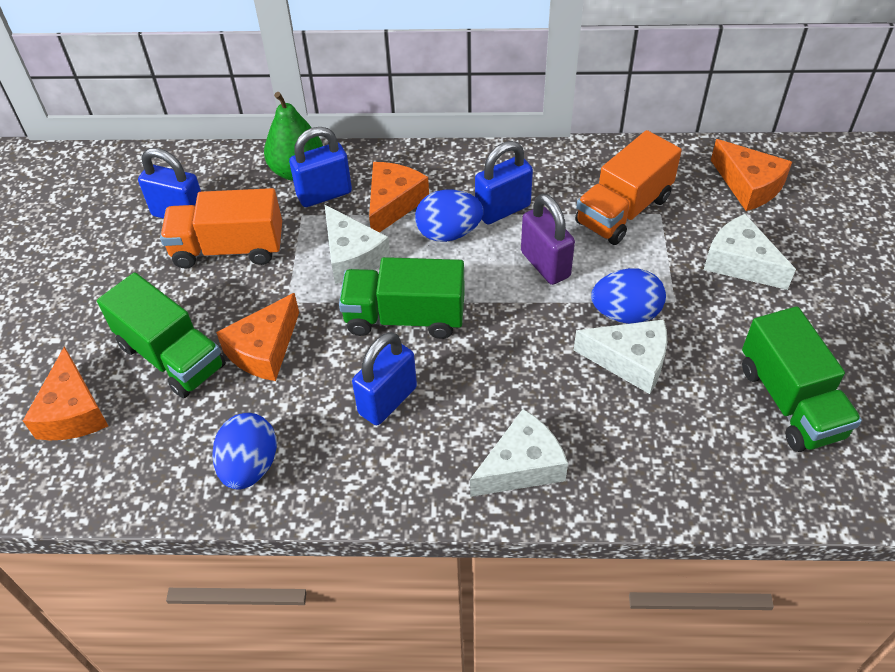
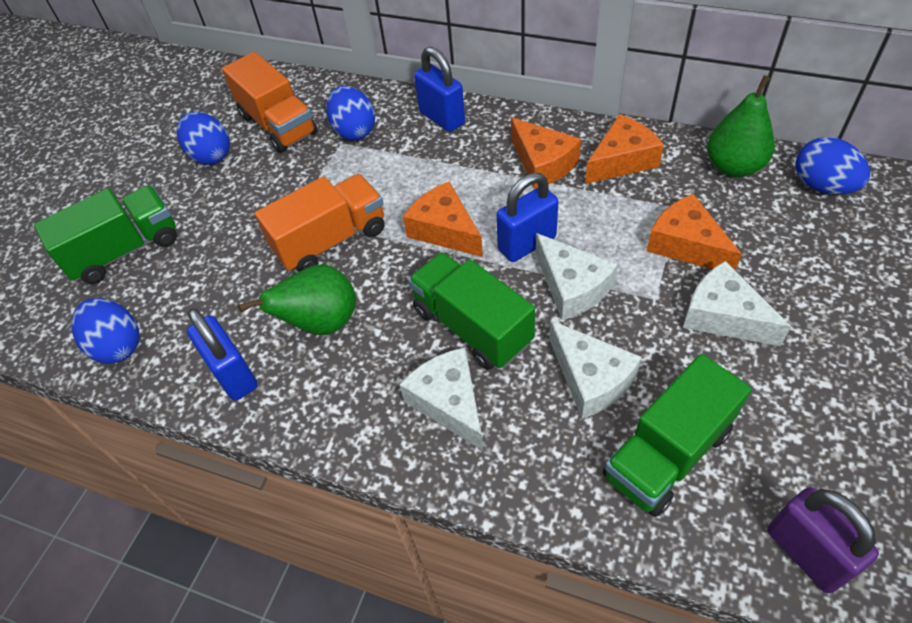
blue egg: 3 -> 4
blue padlock: 4 -> 3
green pear: 1 -> 2

